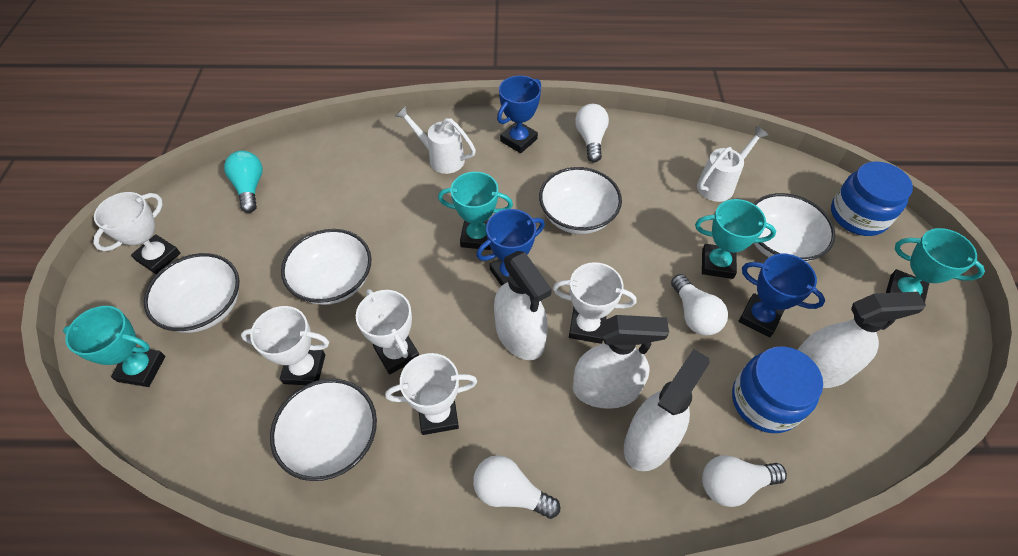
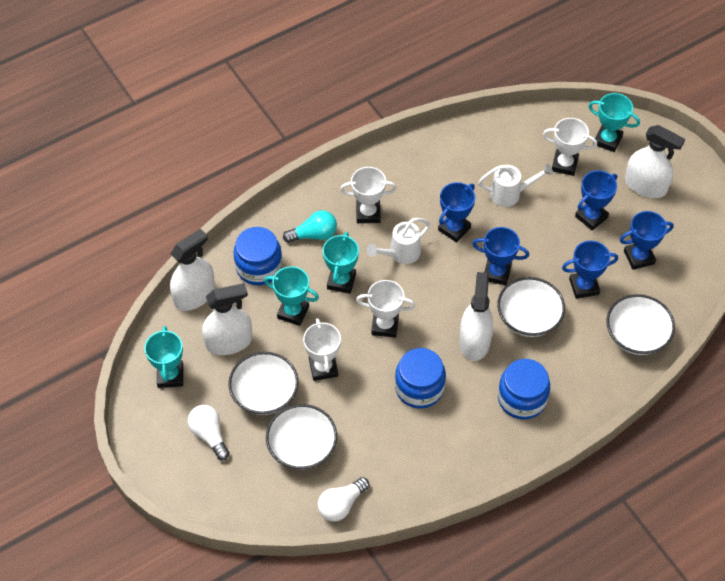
blue jar: 2 -> 3
blue trophy: 3 -> 5
white bowl: 5 -> 4
white light bulb: 4 -> 2
white trophy: 5 -> 4

